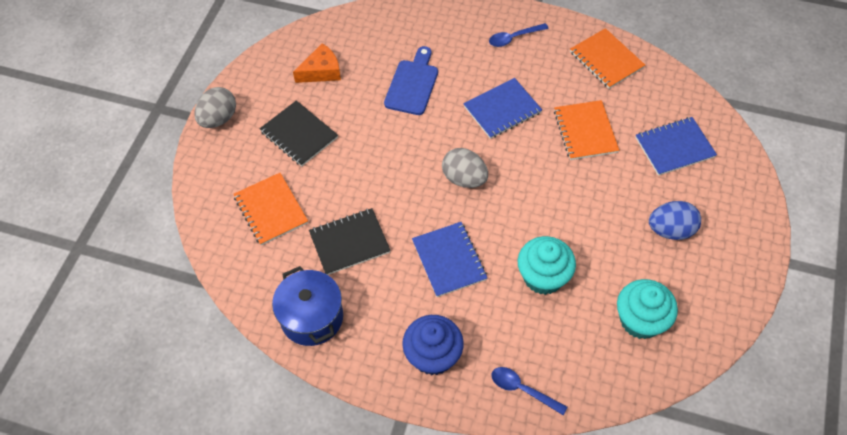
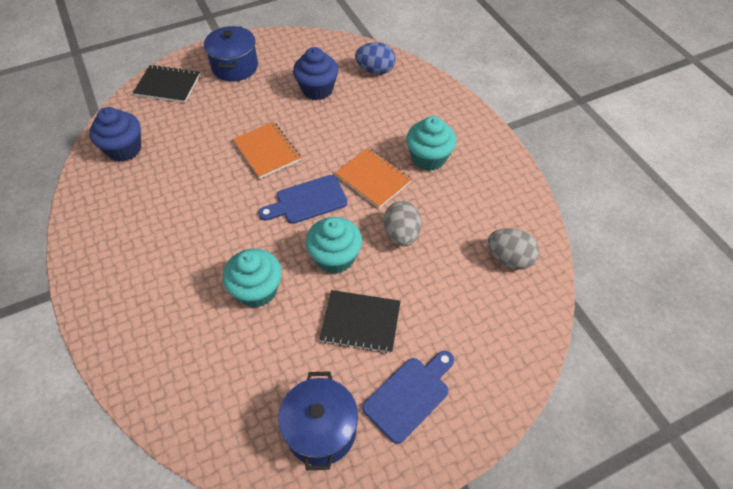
blue cupcake: 1 -> 2
blue cutting board: 1 -> 2
blue notebook: 3 -> 0
blue pot: 1 -> 2
blue spoon: 2 -> 0
orange cheese: 1 -> 0
orange notebook: 3 -> 2
turquoise cupcake: 2 -> 3

